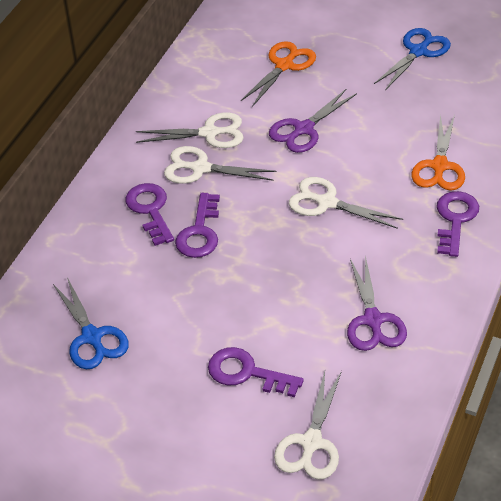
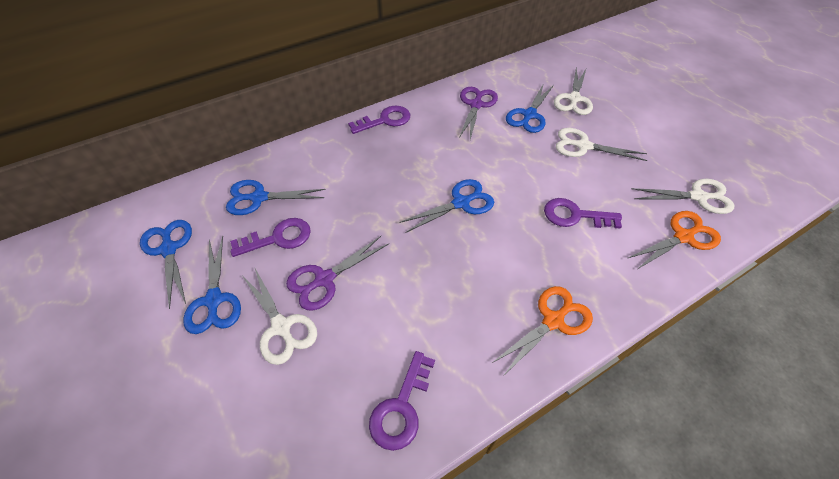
blue scissors: 2 -> 5

